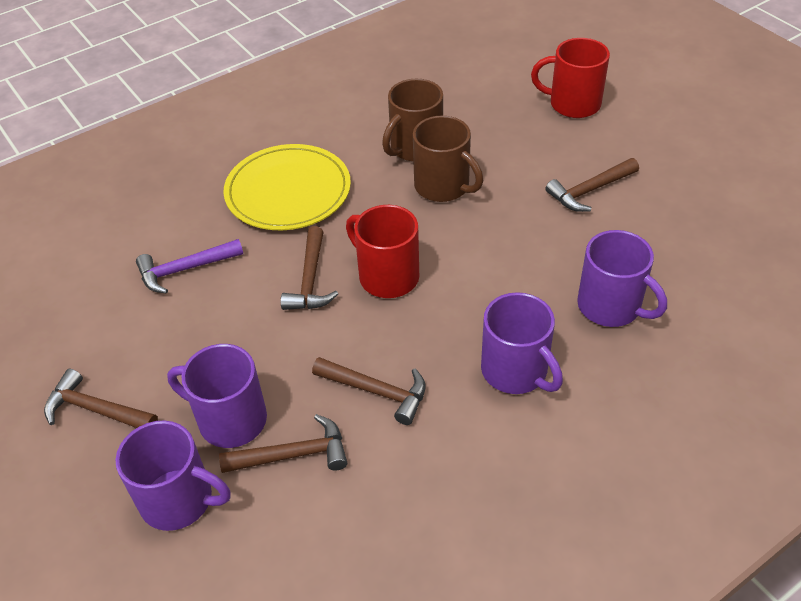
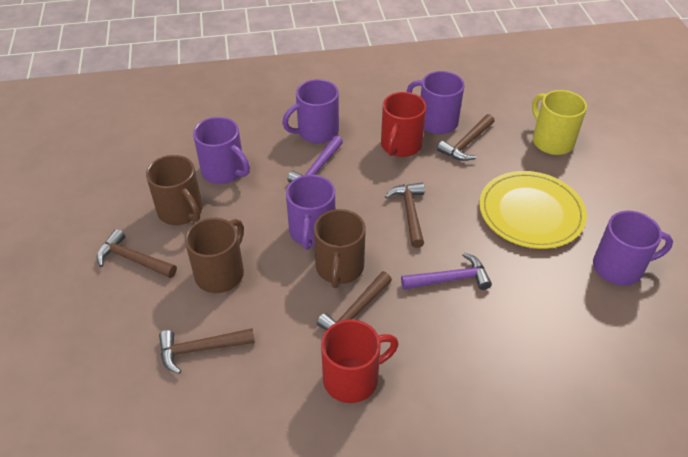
brown mug: 2 -> 3
purple hammer: 1 -> 2
purple mug: 4 -> 5
yellow mug: 0 -> 1

